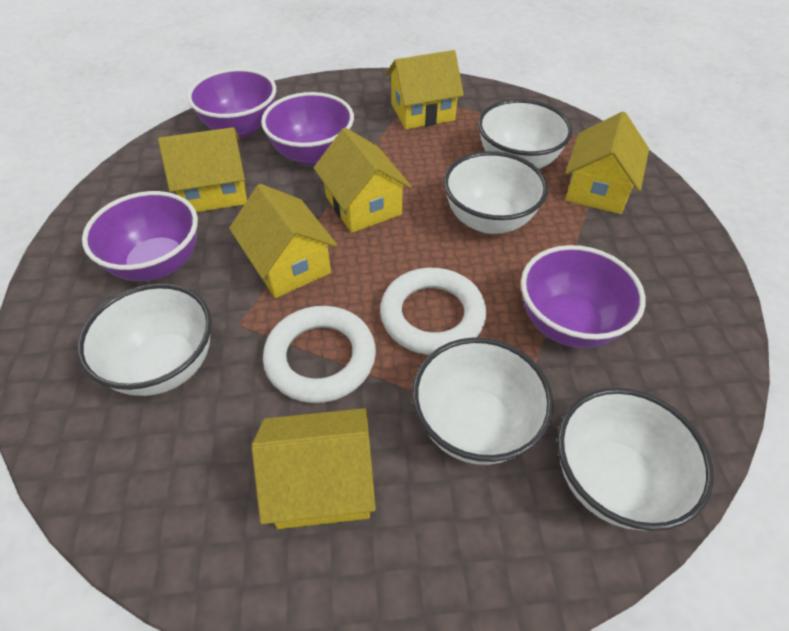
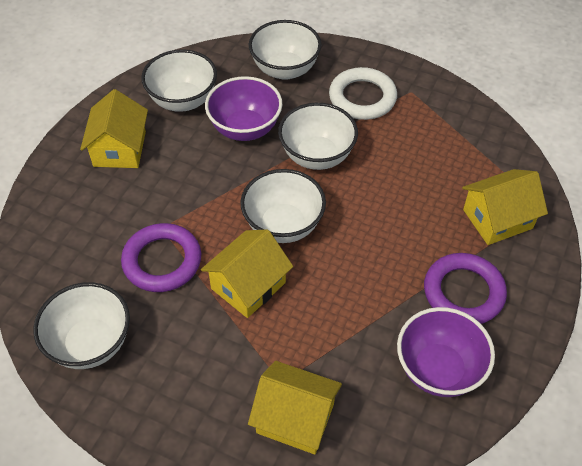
purple bowl: 4 -> 2
purple ring: 0 -> 2
white ring: 2 -> 1
yellow house: 6 -> 4

